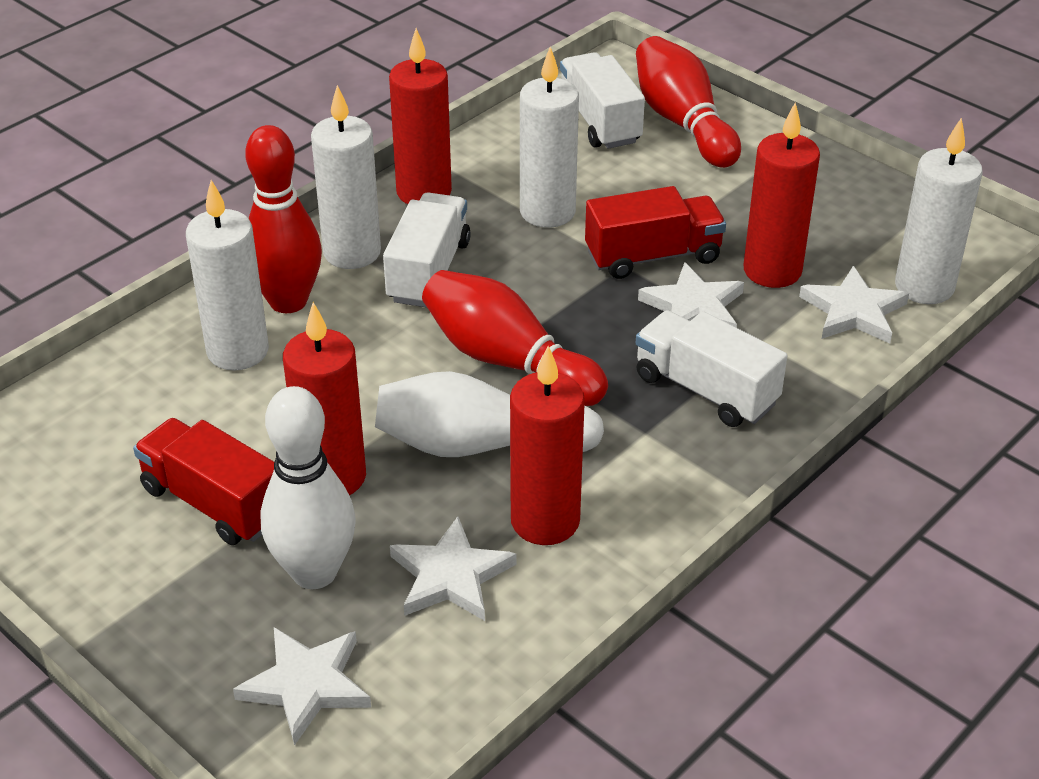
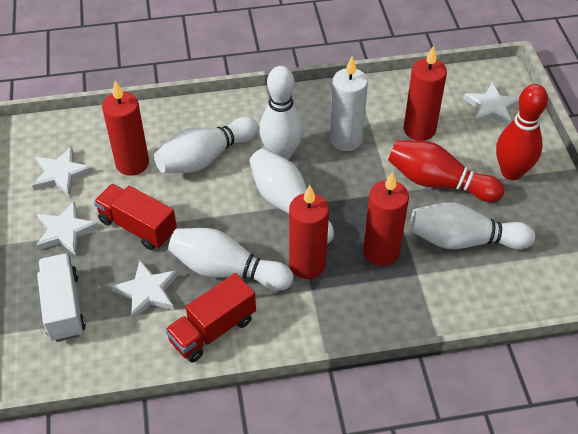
red bowling pin: 3 -> 2
white bowling pin: 2 -> 5
white candle: 4 -> 1
white truck: 3 -> 1

